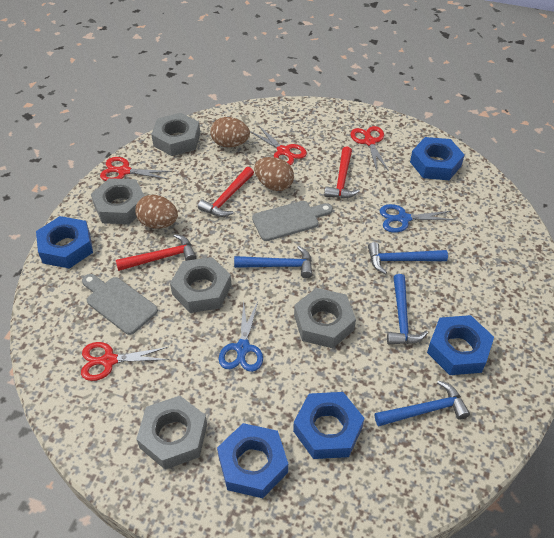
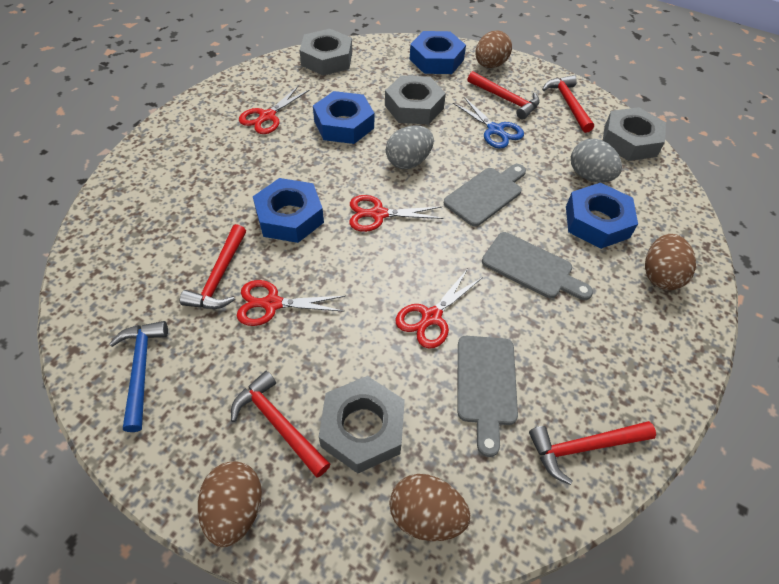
blue hammer: 4 -> 1
blue nut: 5 -> 4
blue scissors: 2 -> 1
brown egg: 3 -> 4
grey cutting board: 2 -> 3
grey egg: 0 -> 2
grey nut: 5 -> 4
red hammer: 3 -> 5

